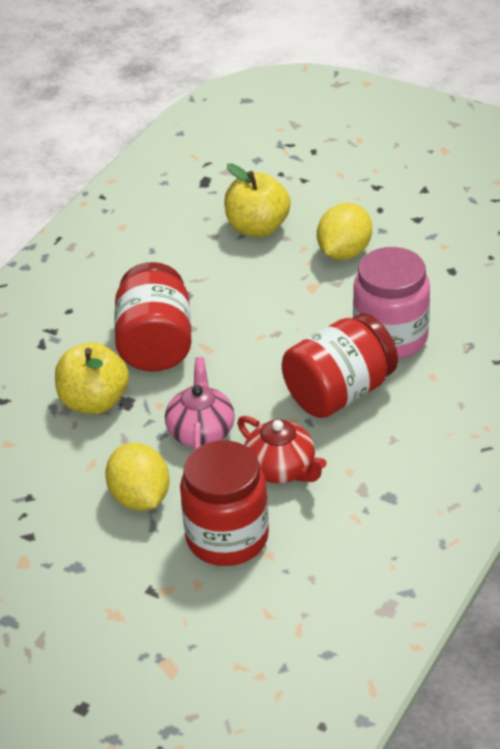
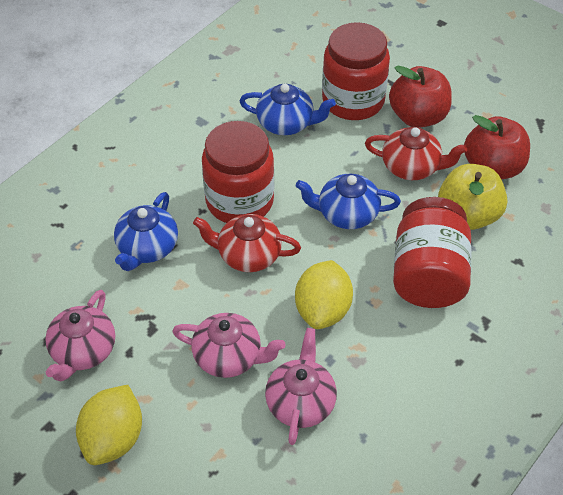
blue teapot: 0 -> 3
pink jar: 1 -> 0
pink teapot: 1 -> 3
red apple: 0 -> 2
red teapot: 1 -> 2
yellow apple: 2 -> 1

